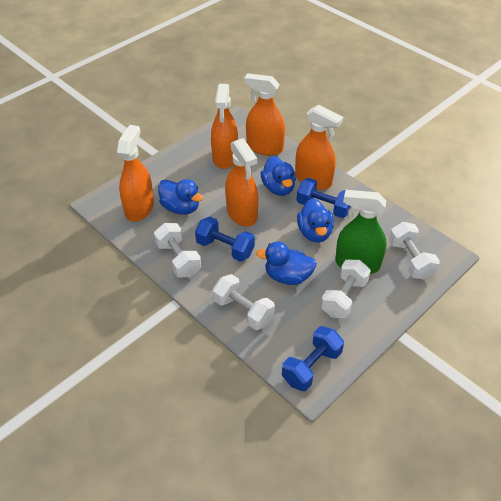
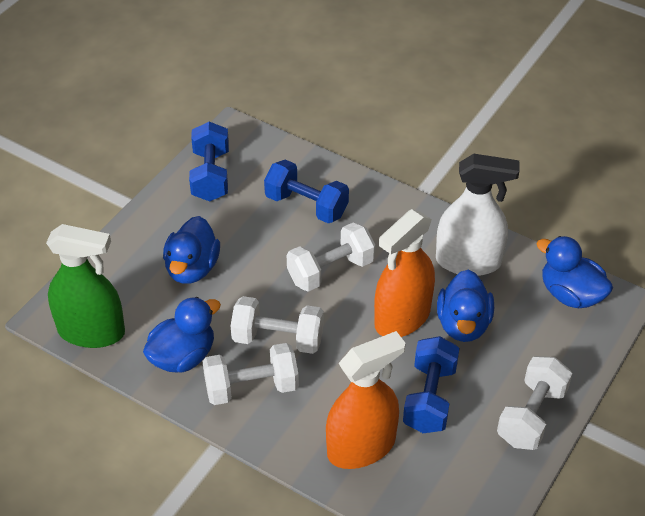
orange spray bottle: 5 -> 2
white spray bottle: 0 -> 1

